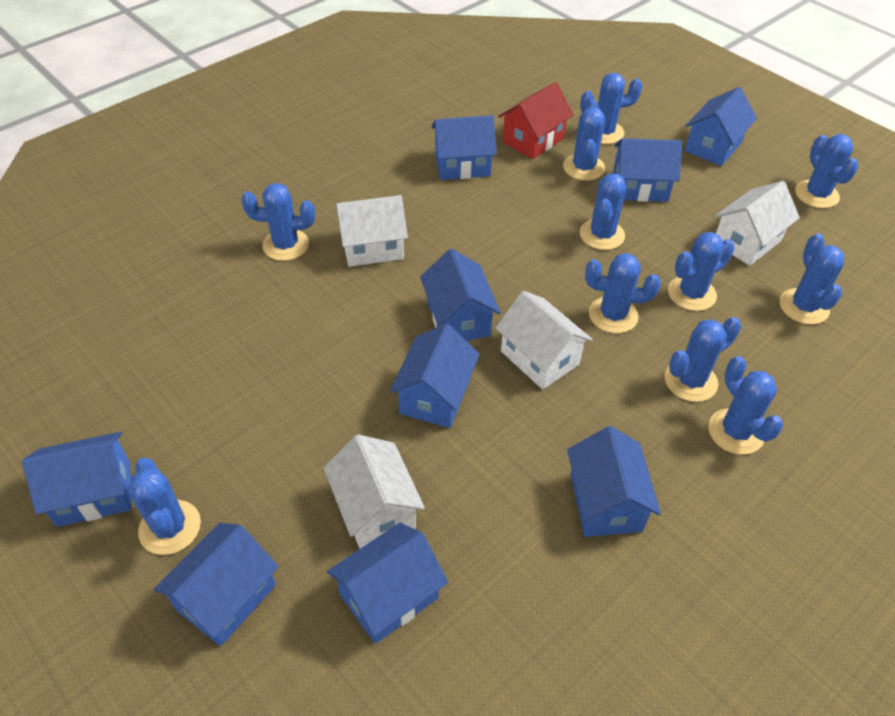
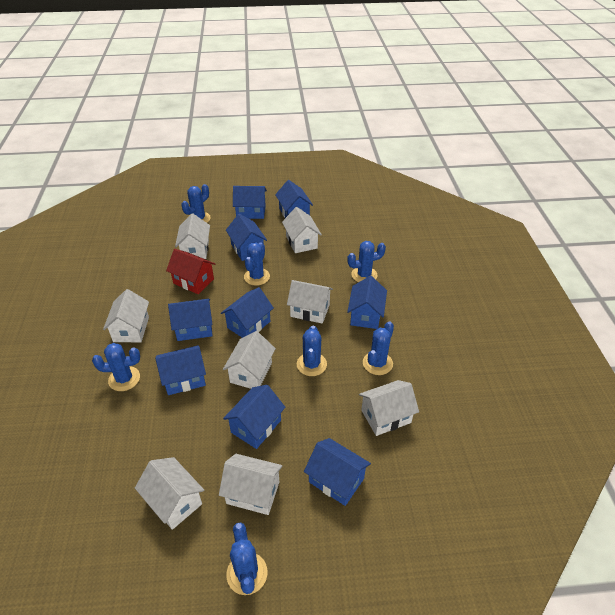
blue cactus: 11 -> 7
white house: 4 -> 8

